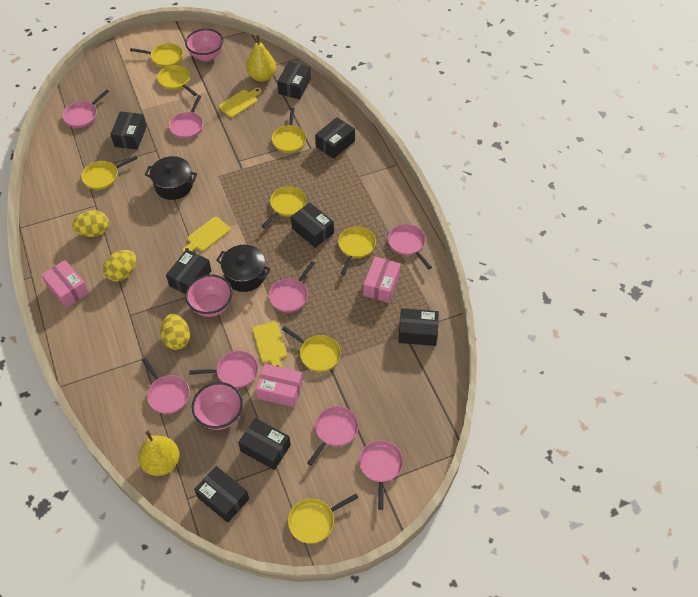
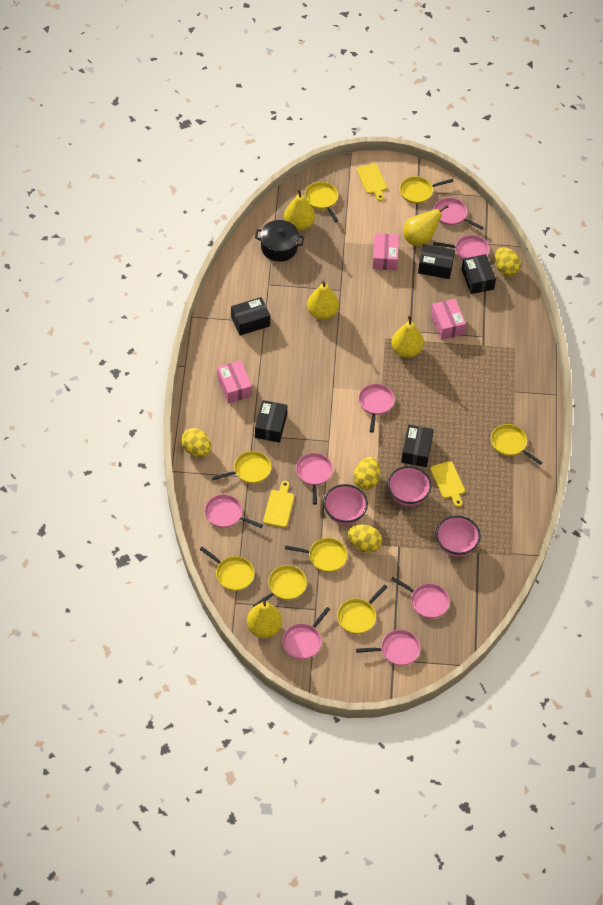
black box: 8 -> 5
black pot: 2 -> 1
yellow egg: 3 -> 4
yellow pear: 2 -> 5

